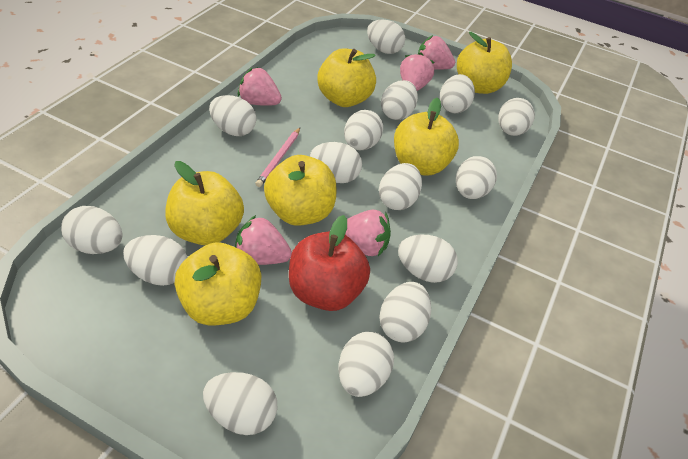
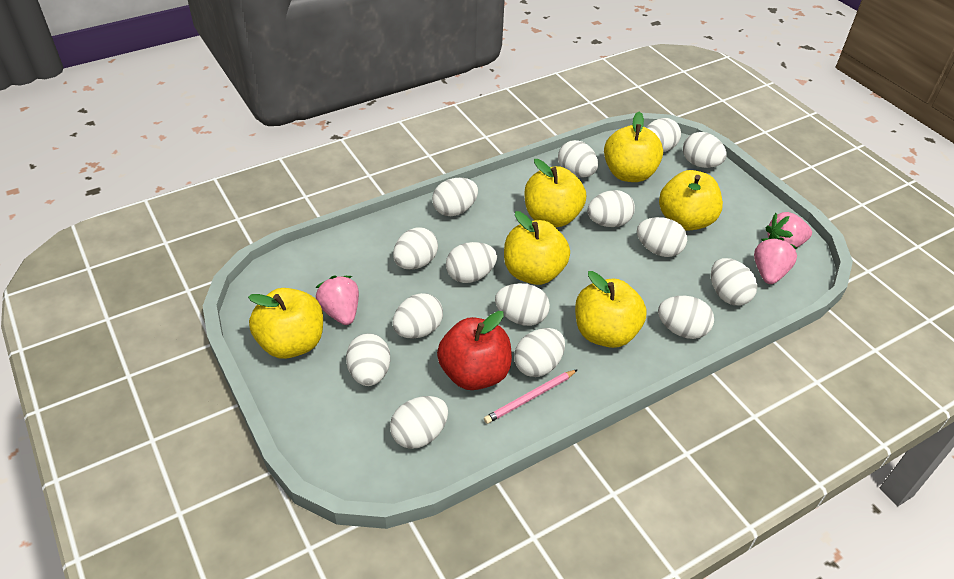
pink strawberry: 5 -> 3

